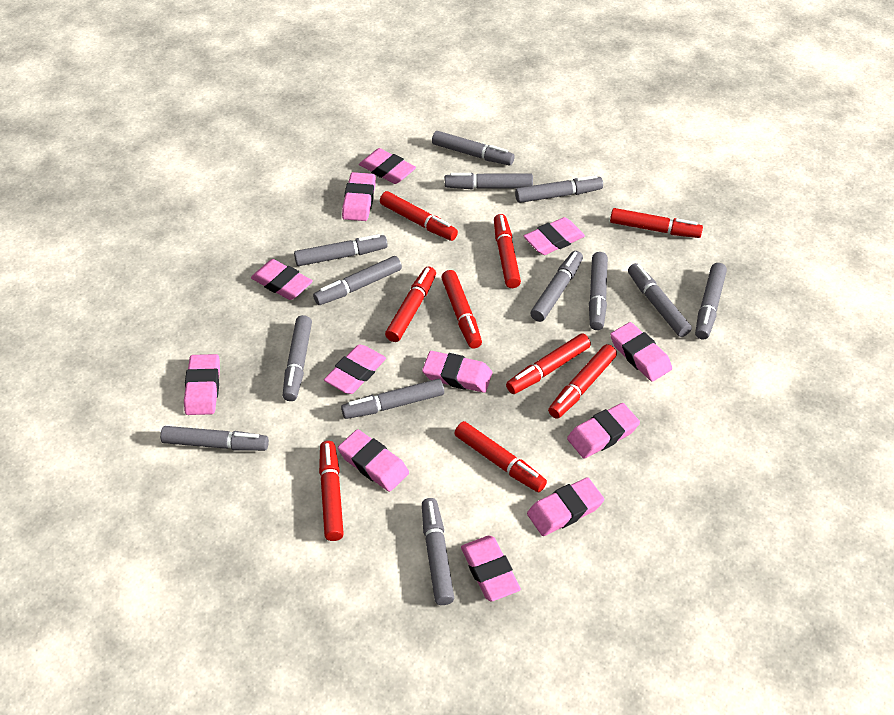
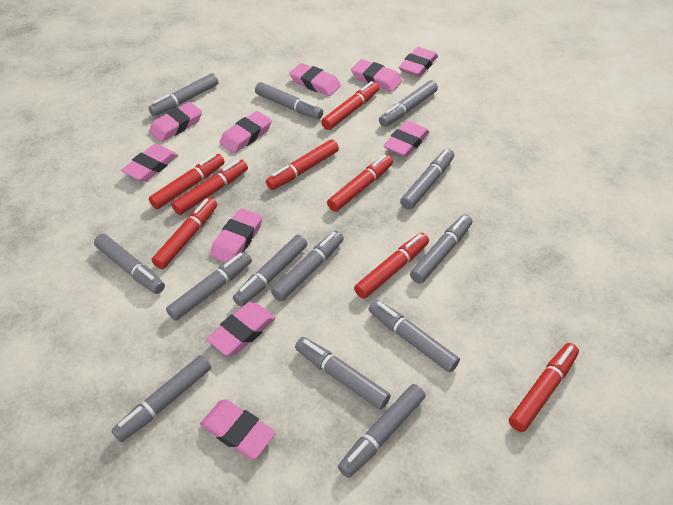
pink eraser: 12 -> 10
red marker: 9 -> 8

